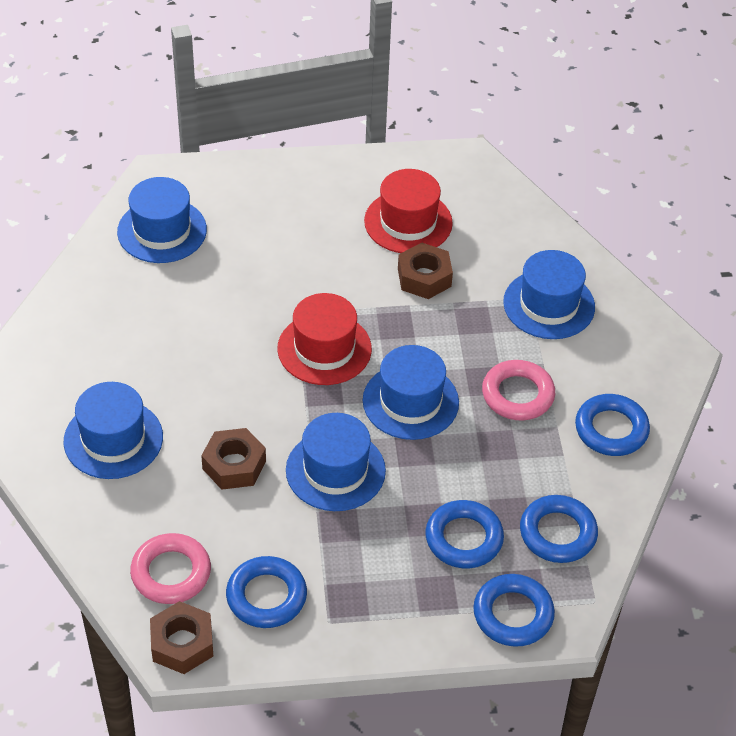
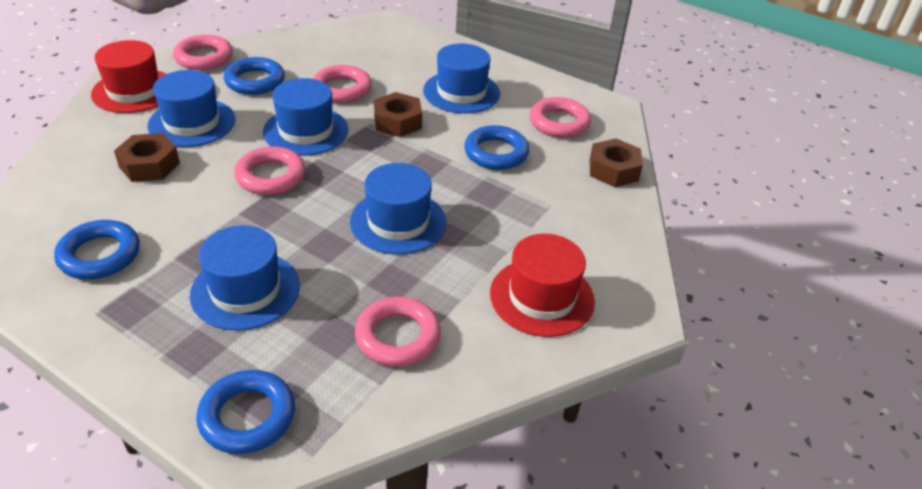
blue ring: 5 -> 4
pink ring: 2 -> 5

